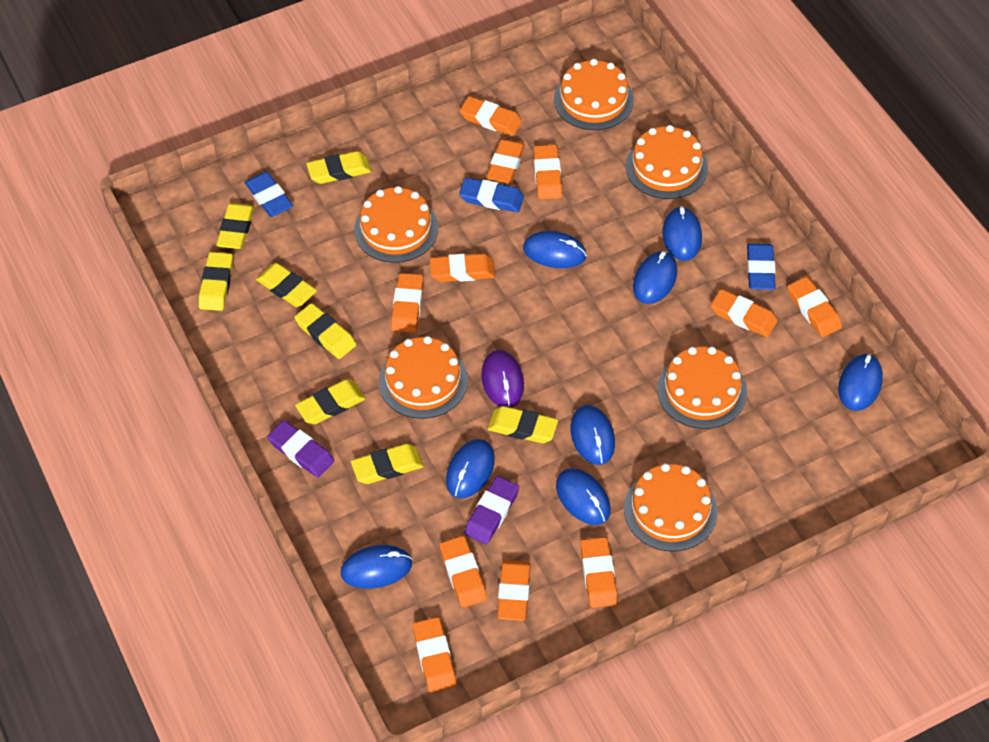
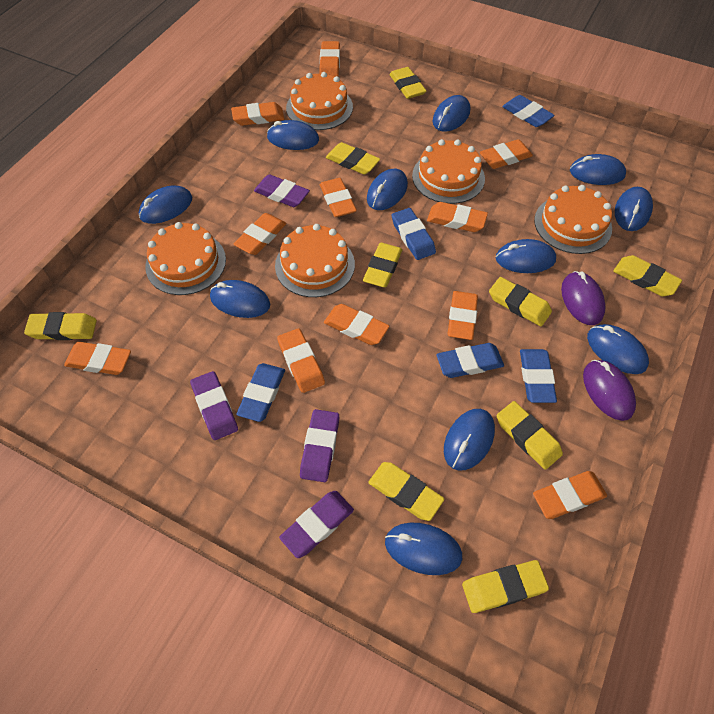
blue eraser: 3 -> 5
blue mouse: 8 -> 11
orange cake: 6 -> 5
purple eraser: 2 -> 4
purple mouse: 1 -> 2
yellow eraser: 8 -> 9

